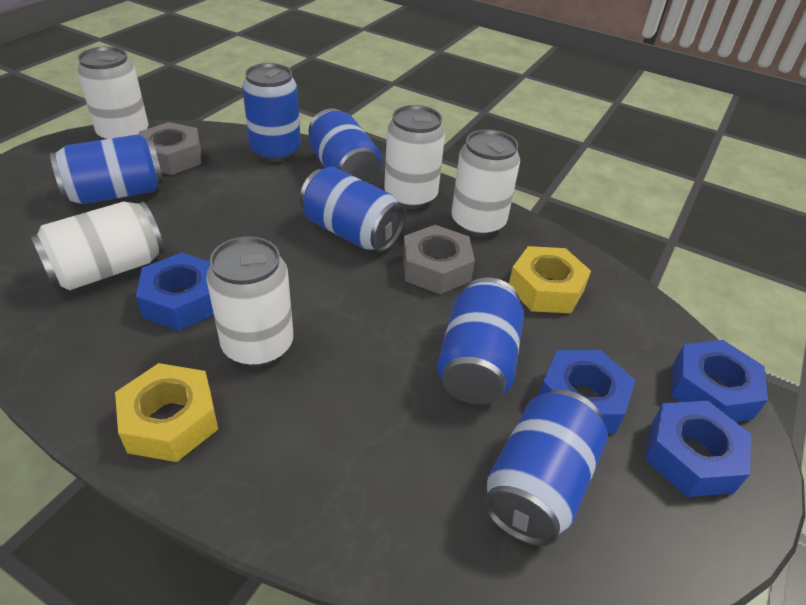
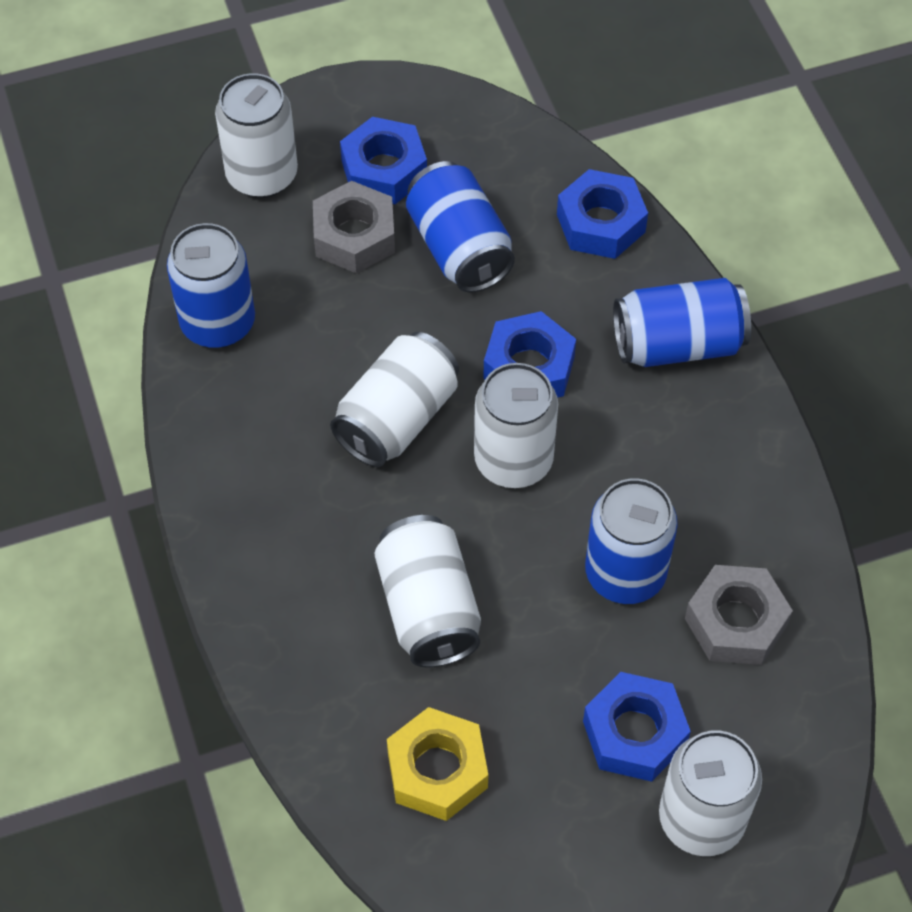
blue can: 6 -> 4
yellow nut: 2 -> 1

